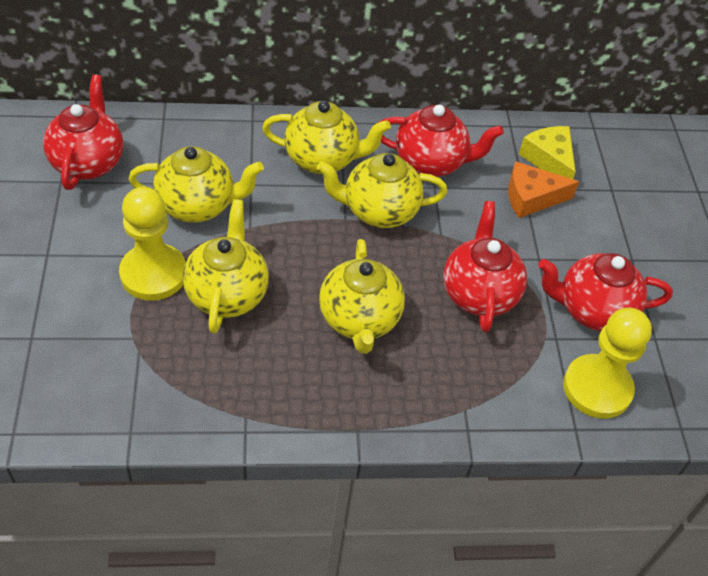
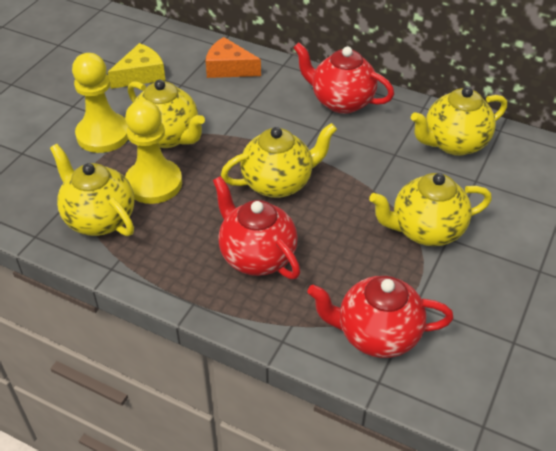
red teapot: 4 -> 3

